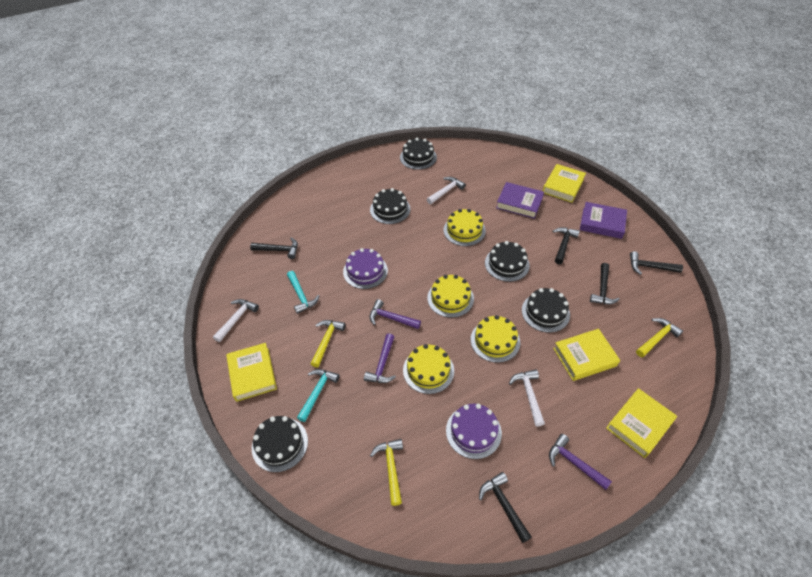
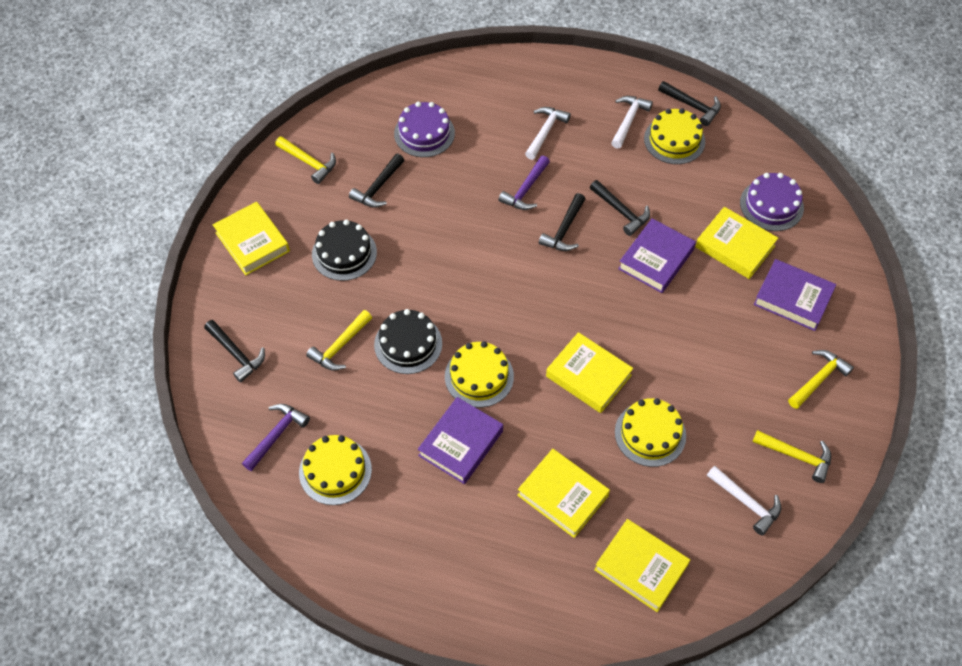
black cake: 5 -> 2
purple book: 2 -> 3
purple hammer: 3 -> 2
turquoise hammer: 2 -> 0
yellow book: 4 -> 5
yellow hammer: 3 -> 4

